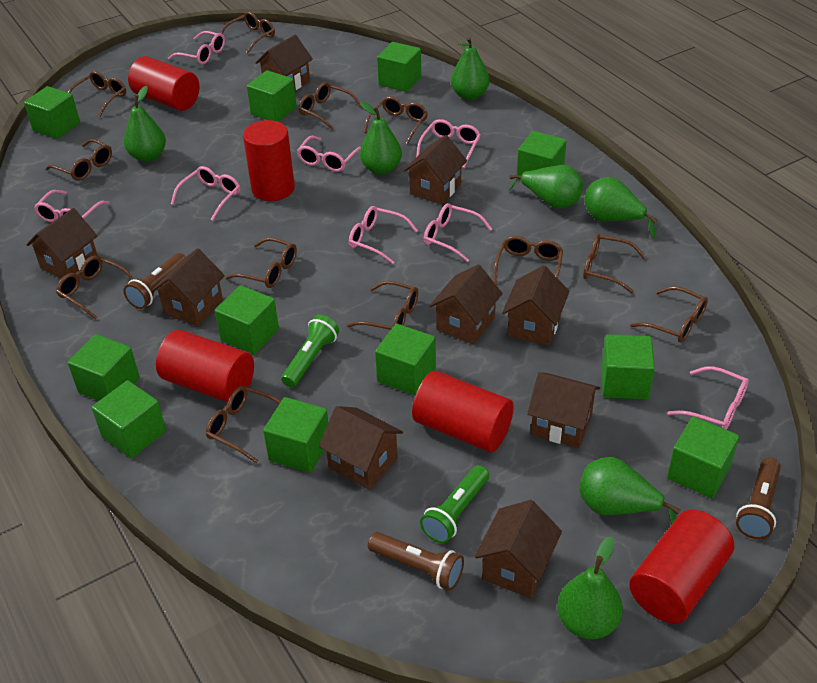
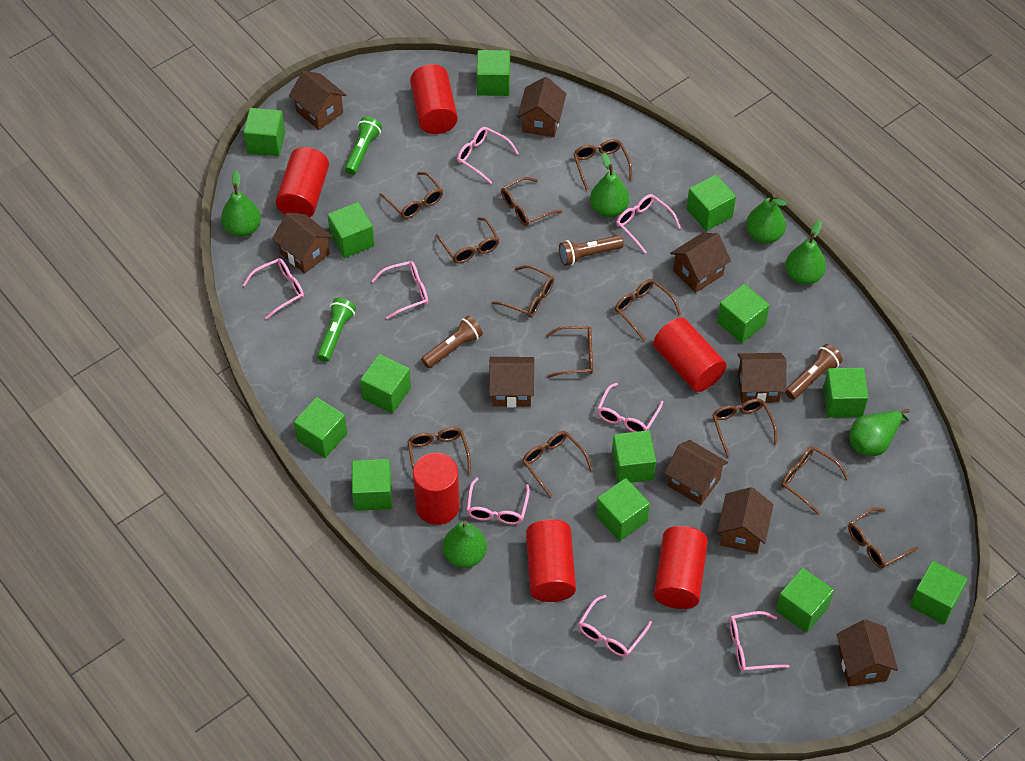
green cube: 11 -> 13
green pear: 7 -> 6
red cylinder: 5 -> 6

